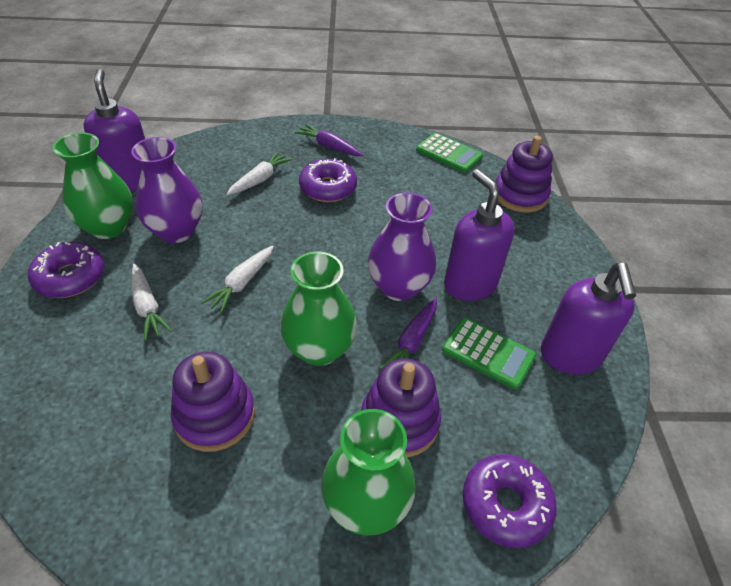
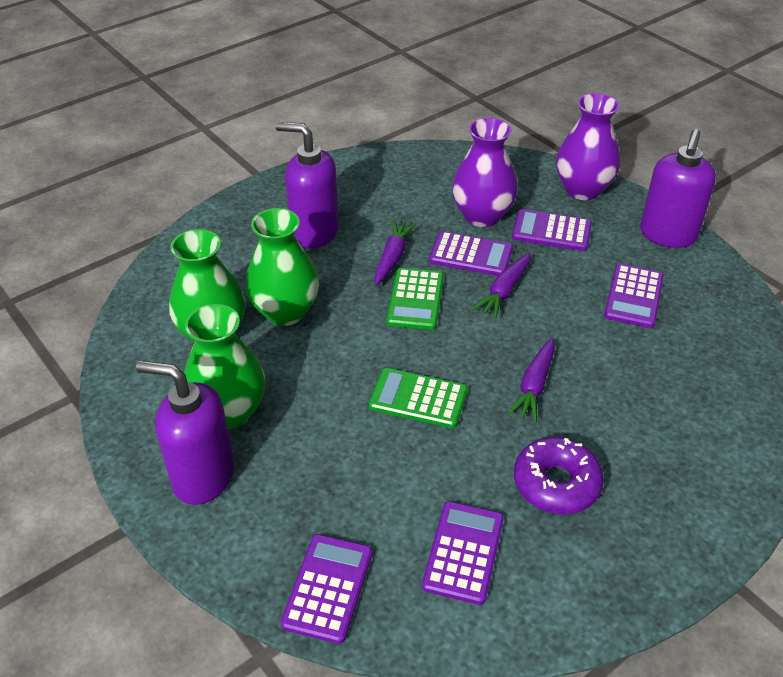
purple calculator: 0 -> 5
purple carrot: 2 -> 3
purple donut: 3 -> 1
purple stacking toy: 3 -> 0
white carrot: 3 -> 0

